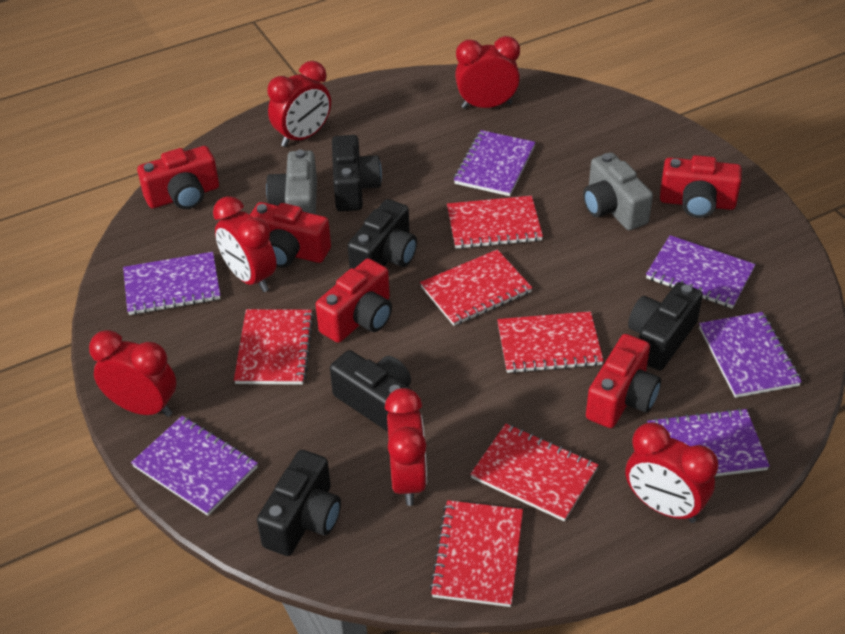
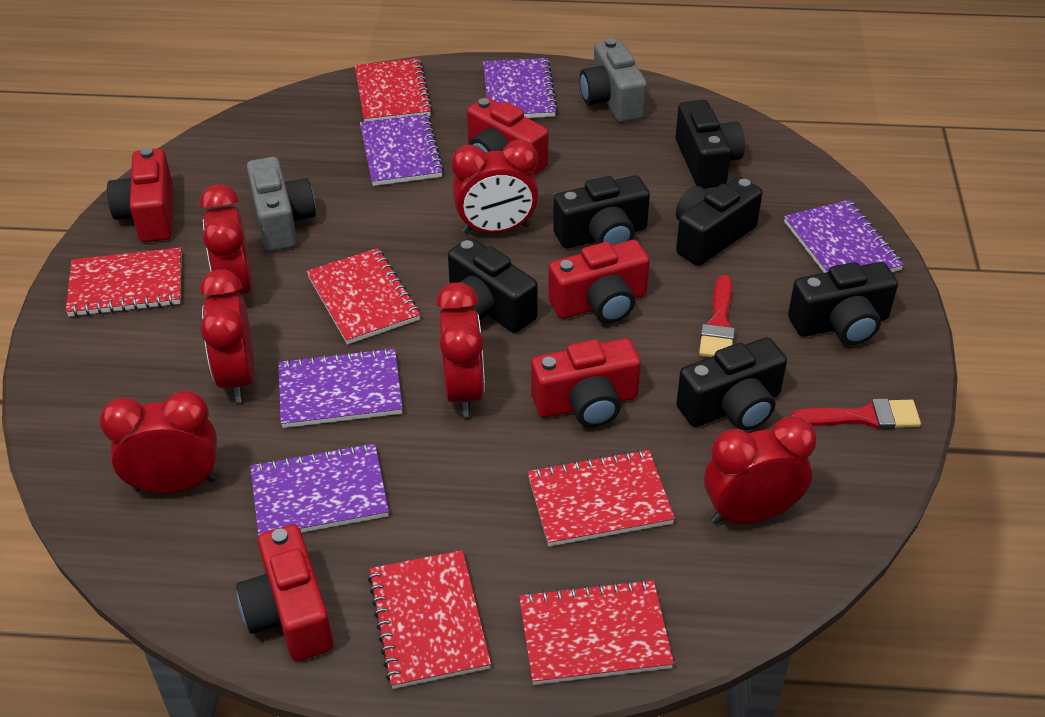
black camera: 5 -> 6
purple notebook: 6 -> 5
red brush: 0 -> 2

